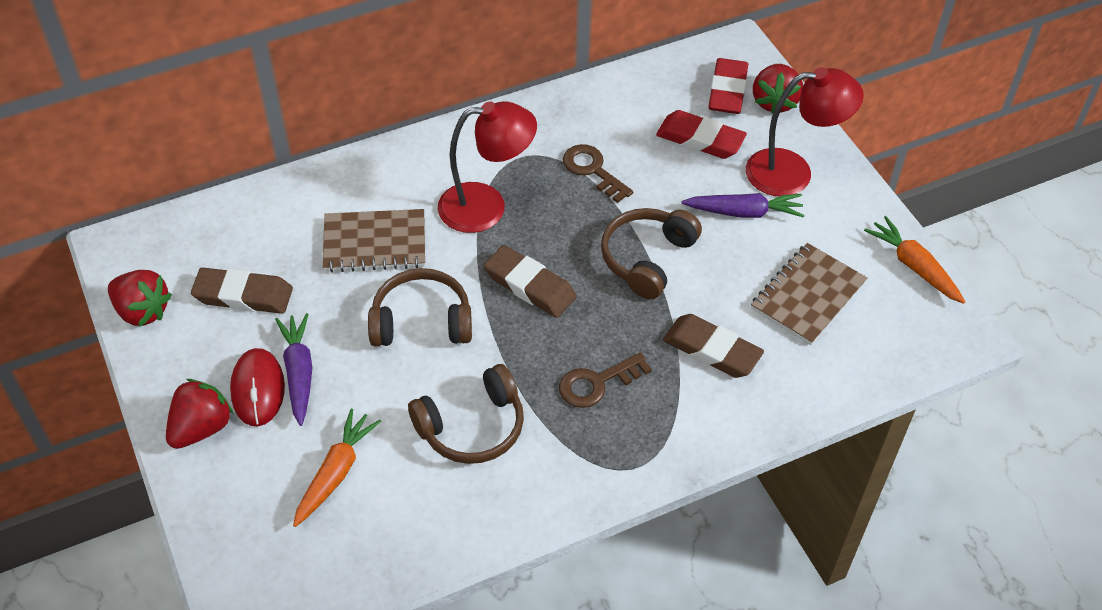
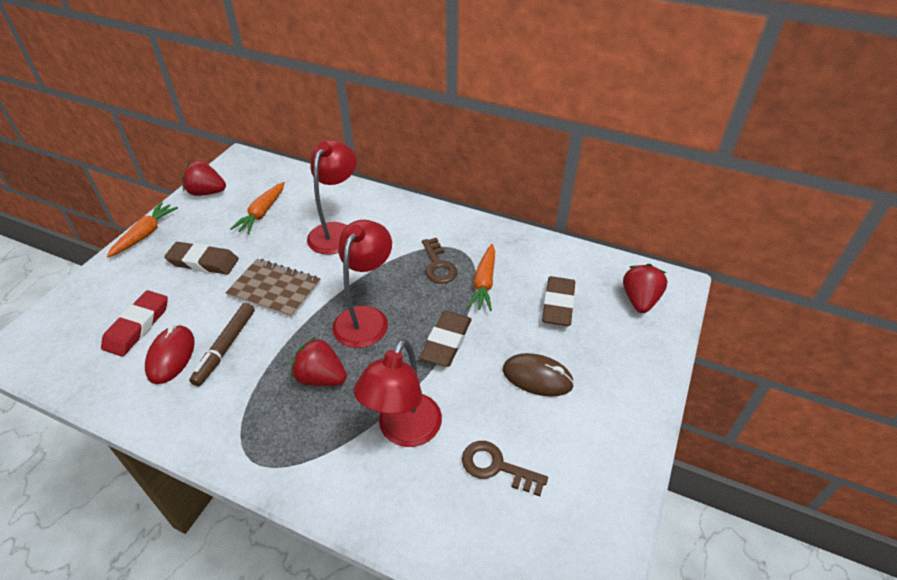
brown headphones: 3 -> 0
brown marker: 0 -> 1
brown mouse: 0 -> 1
brown notebook: 2 -> 1
orange carrot: 2 -> 3
purple carrot: 2 -> 0
red eraser: 2 -> 1
red lamp: 2 -> 3

